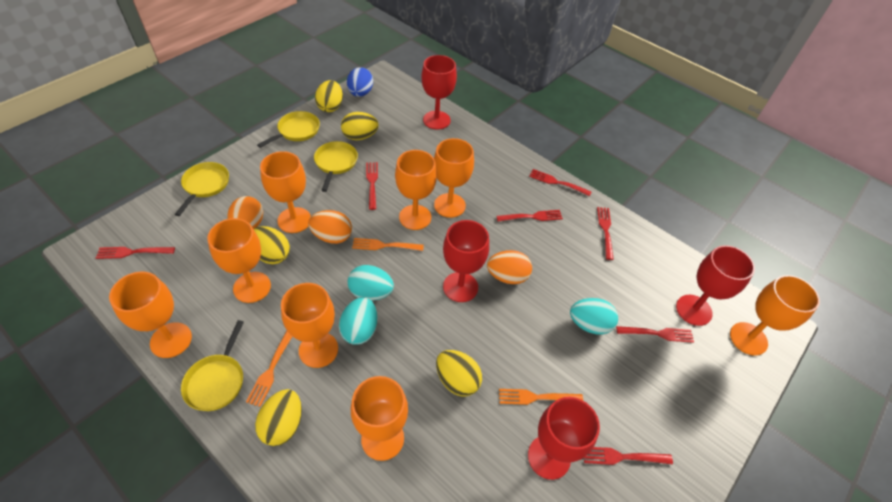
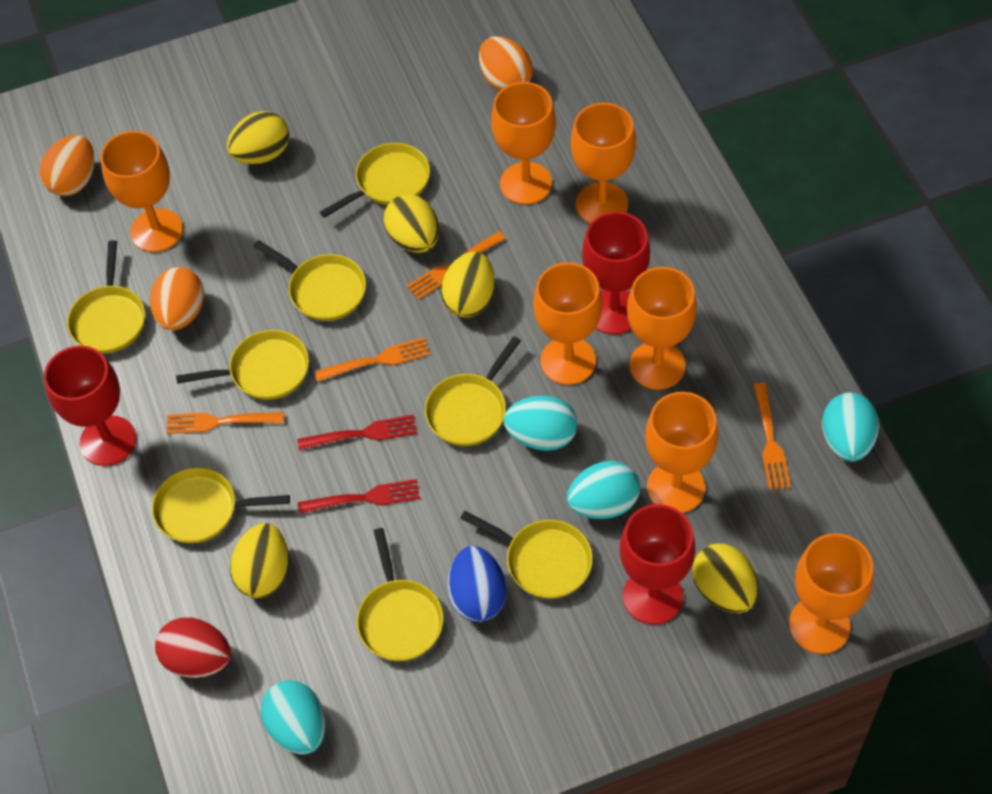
orange fork: 3 -> 4
orange goblet: 8 -> 7
red egg: 0 -> 1
red fork: 7 -> 2
red goblet: 4 -> 3
turquoise egg: 3 -> 4
yellow pan: 4 -> 8

